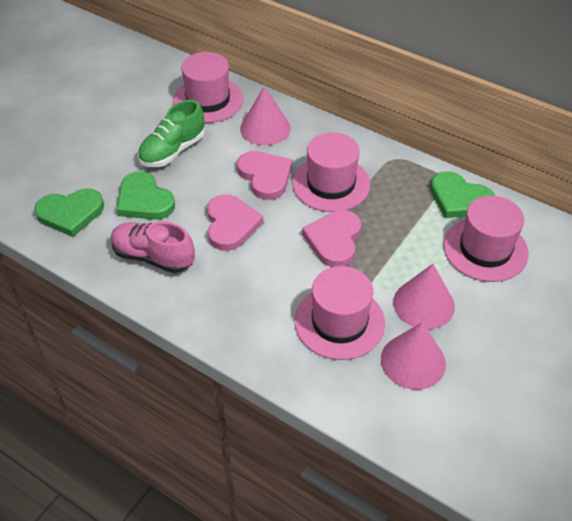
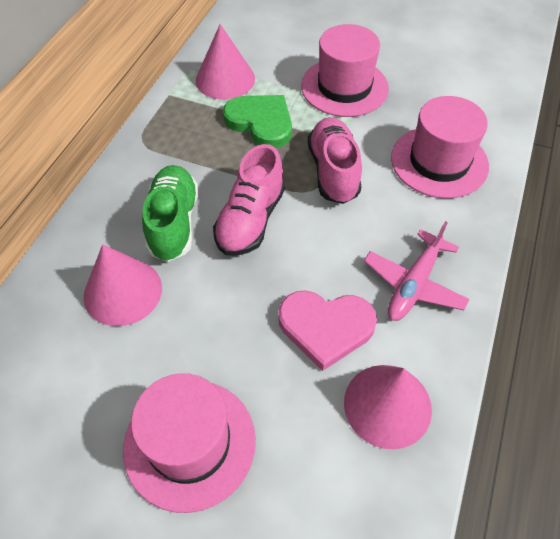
green heart: 3 -> 1
pink hat: 4 -> 3
pink heart: 3 -> 1
pink plane: 0 -> 1
pink shoe: 1 -> 2

